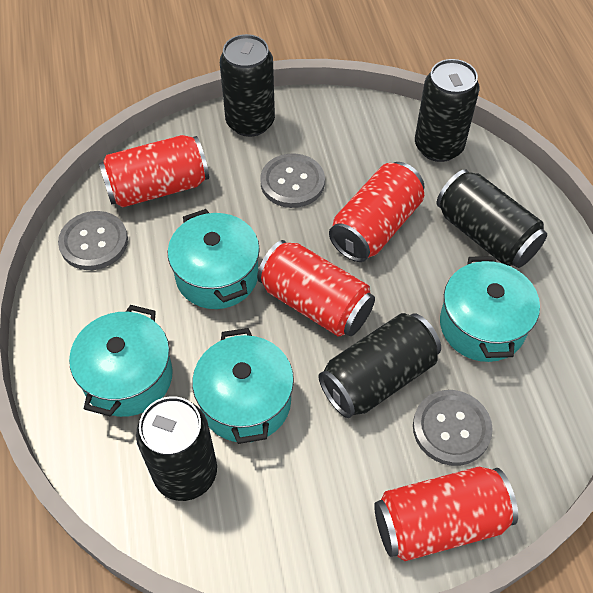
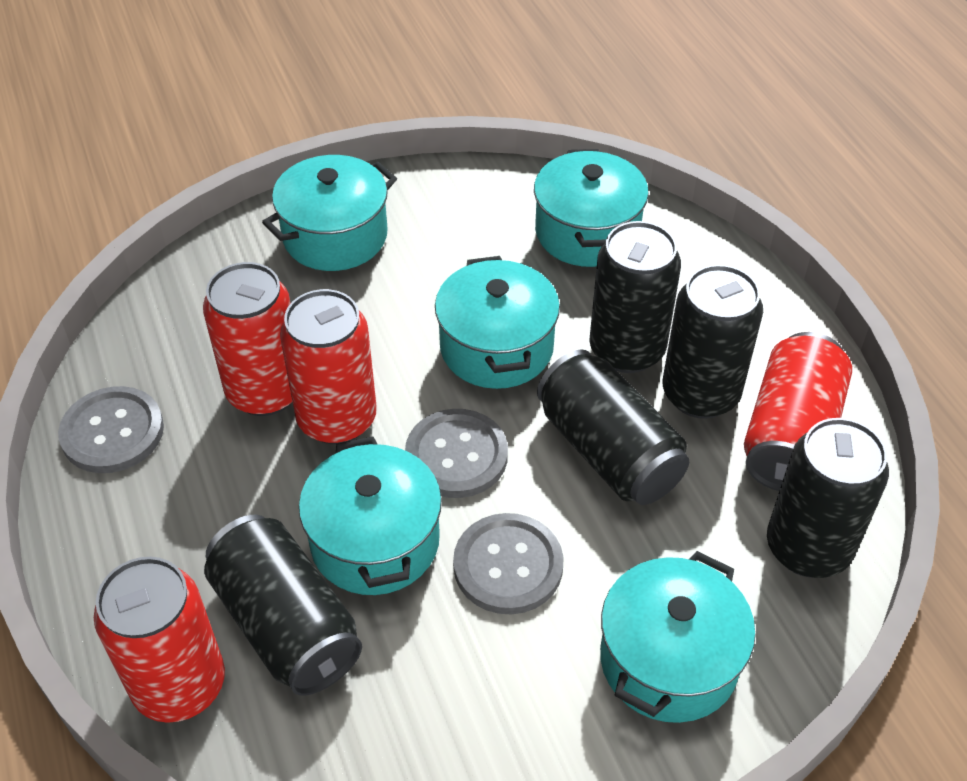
turquoise pot: 4 -> 5

